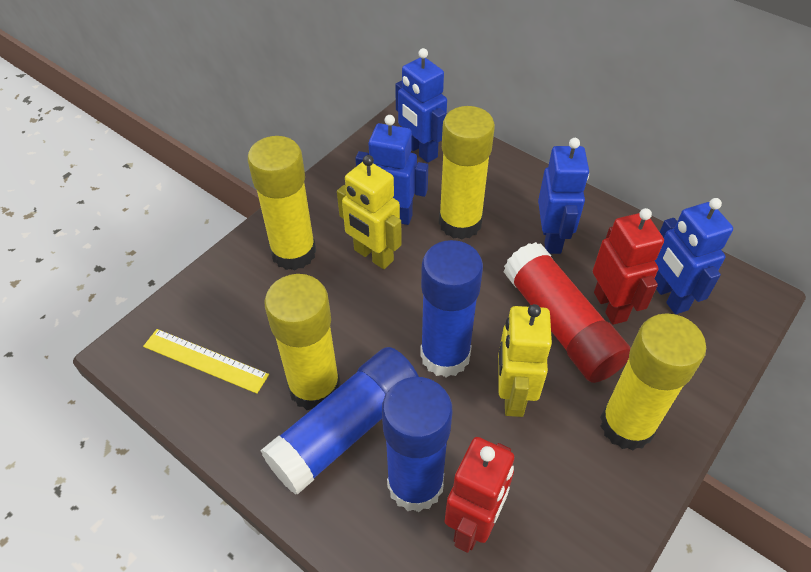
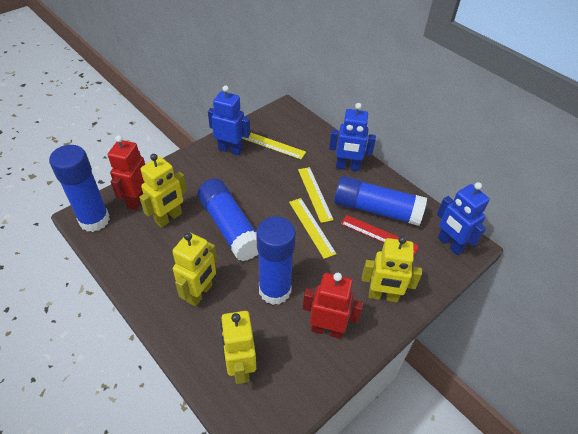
blue glue stick: 3 -> 4
blue robot: 4 -> 3
red glue stick: 1 -> 0
red ruler: 0 -> 1
yellow glue stick: 4 -> 0
yellow robot: 2 -> 4
yellow ruler: 1 -> 3

